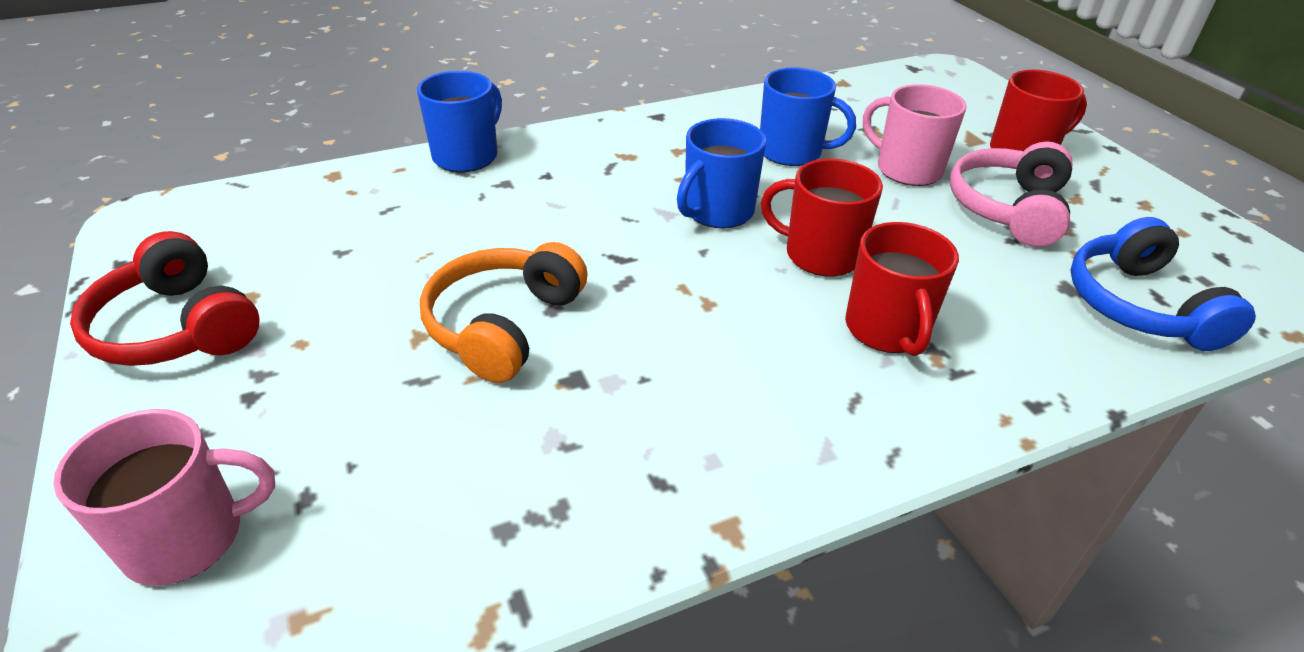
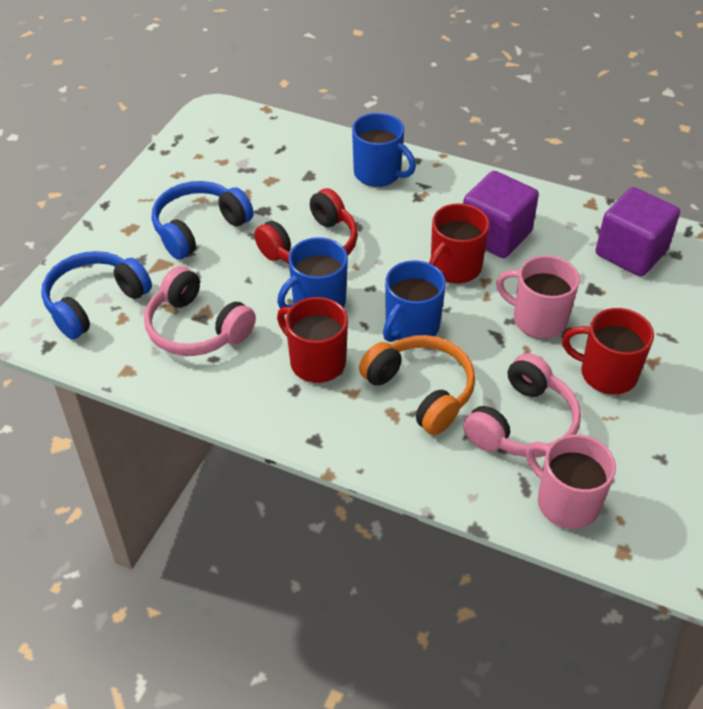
blue headphones: 1 -> 2
pink headphones: 1 -> 2
purple cube: 0 -> 2

